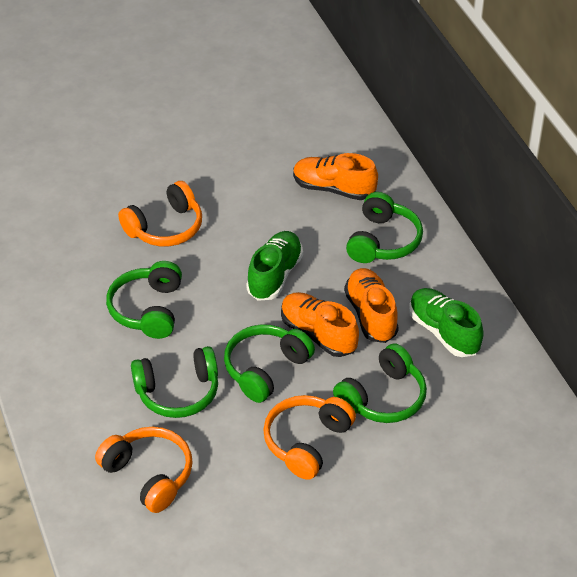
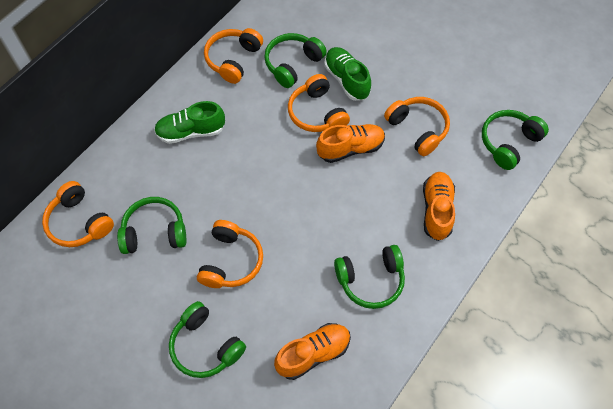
orange headphones: 3 -> 5

